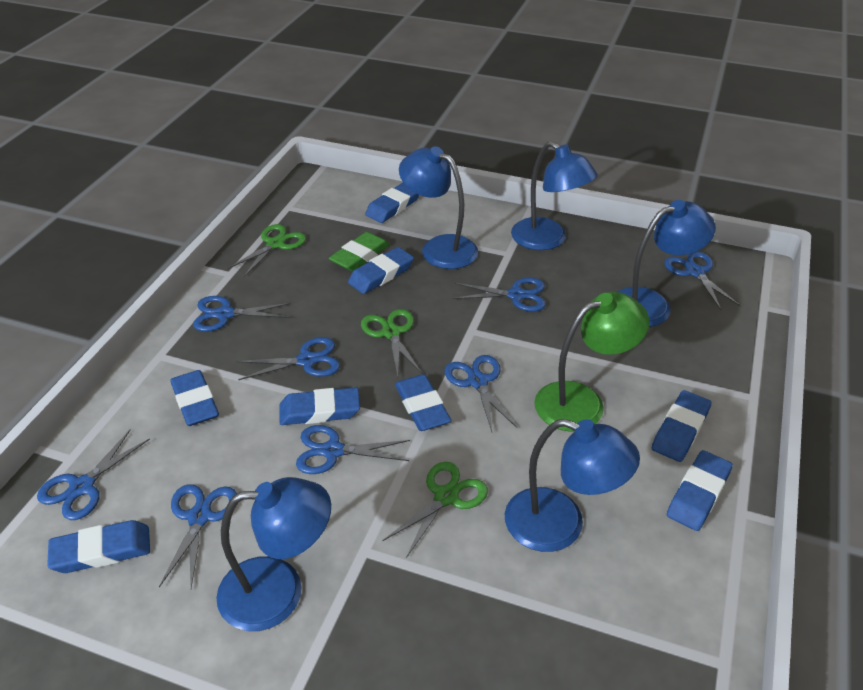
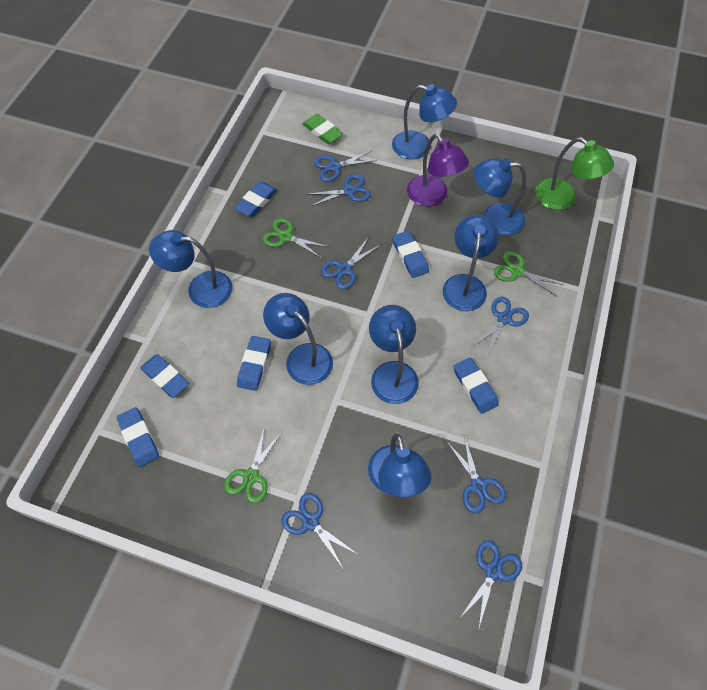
blue eraser: 8 -> 6
blue lamp: 5 -> 7
blue scissors: 8 -> 7
purple lamp: 0 -> 1

